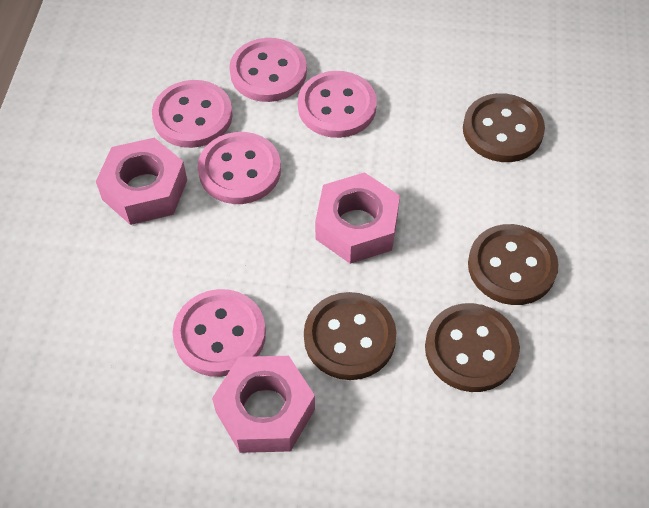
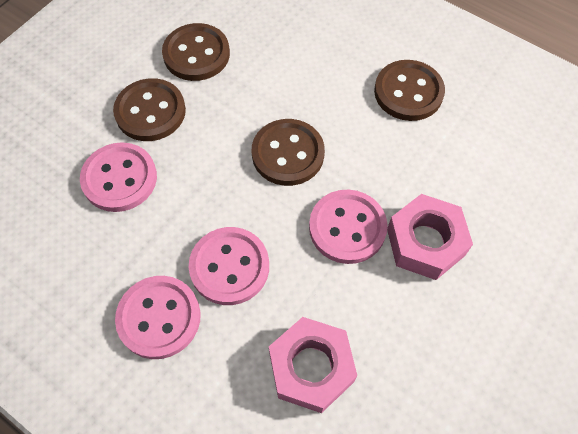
pink button: 5 -> 4
pink nut: 3 -> 2

